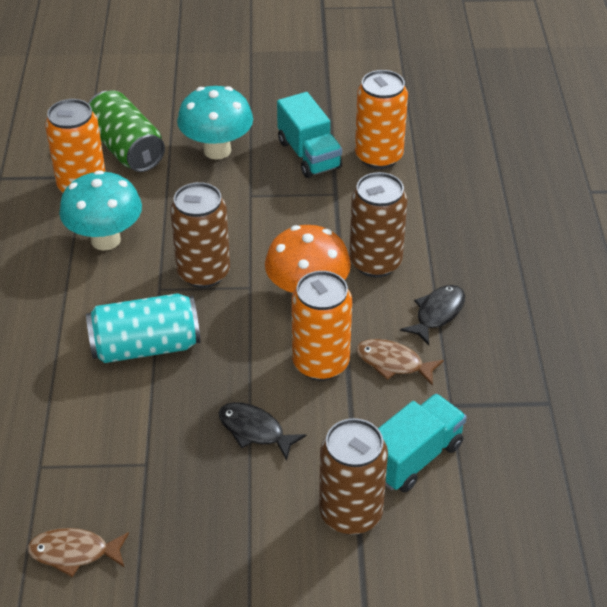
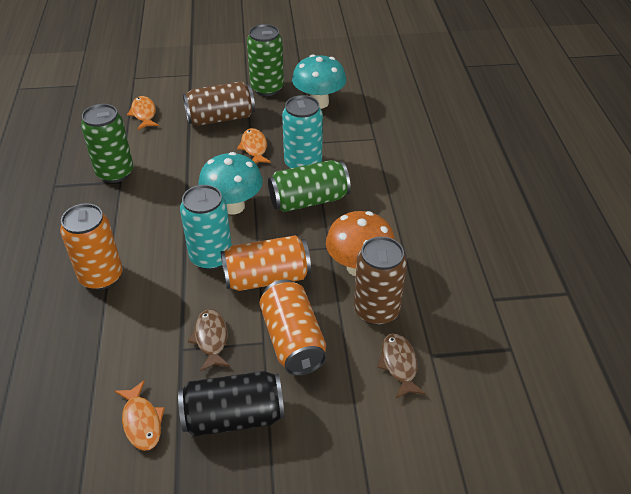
black can: 0 -> 1
black fish: 2 -> 0
brown can: 3 -> 2
green can: 1 -> 3
orange fish: 0 -> 3
turquoise can: 1 -> 2
turquoise truck: 2 -> 0

